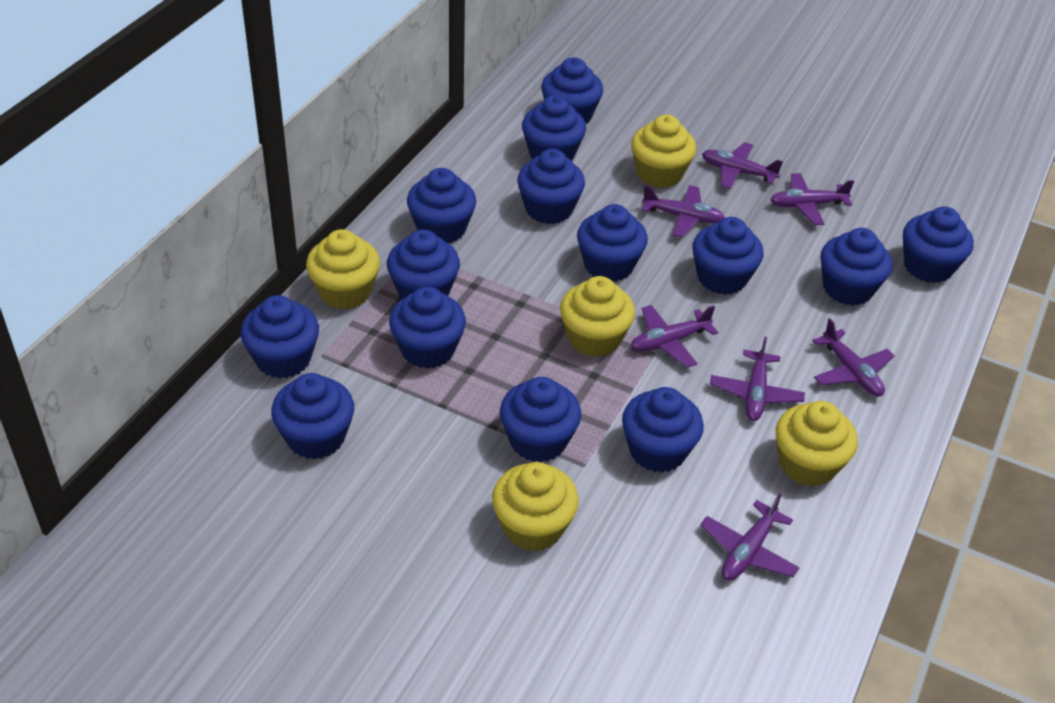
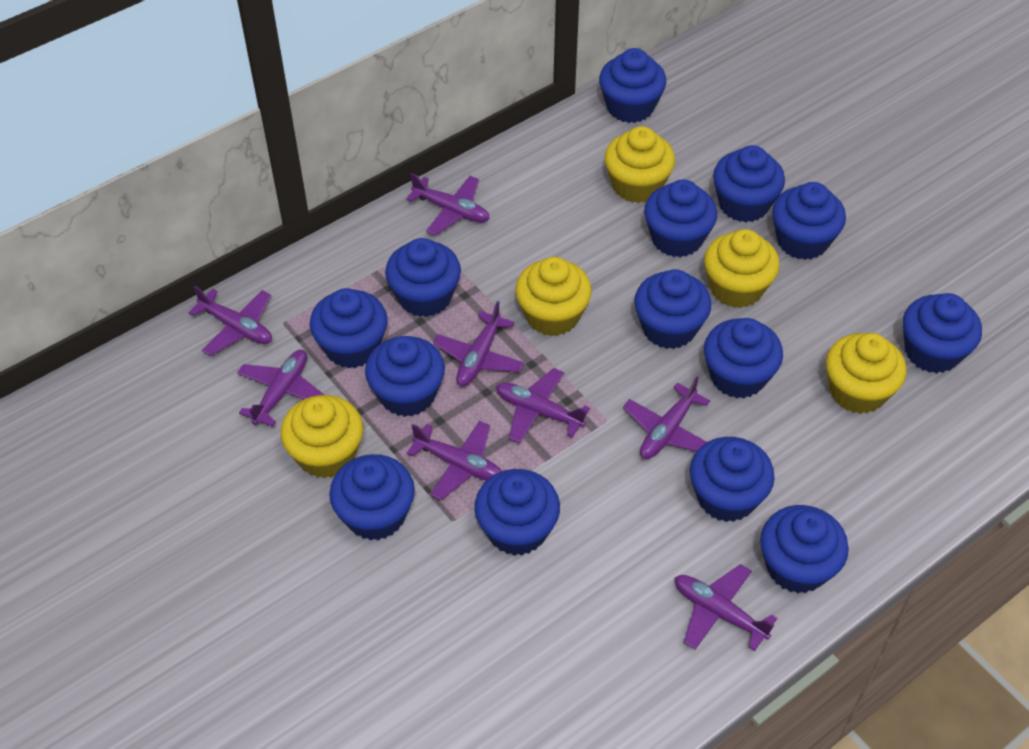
purple plane: 7 -> 8

